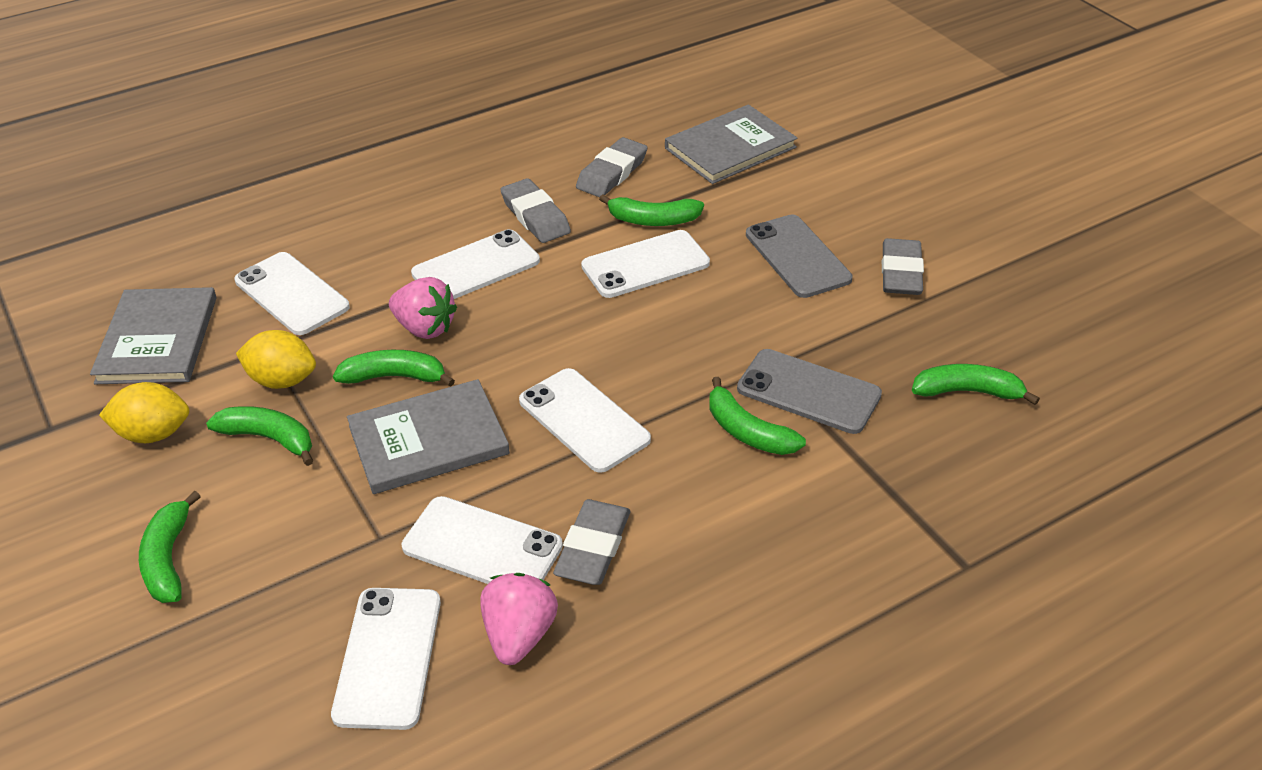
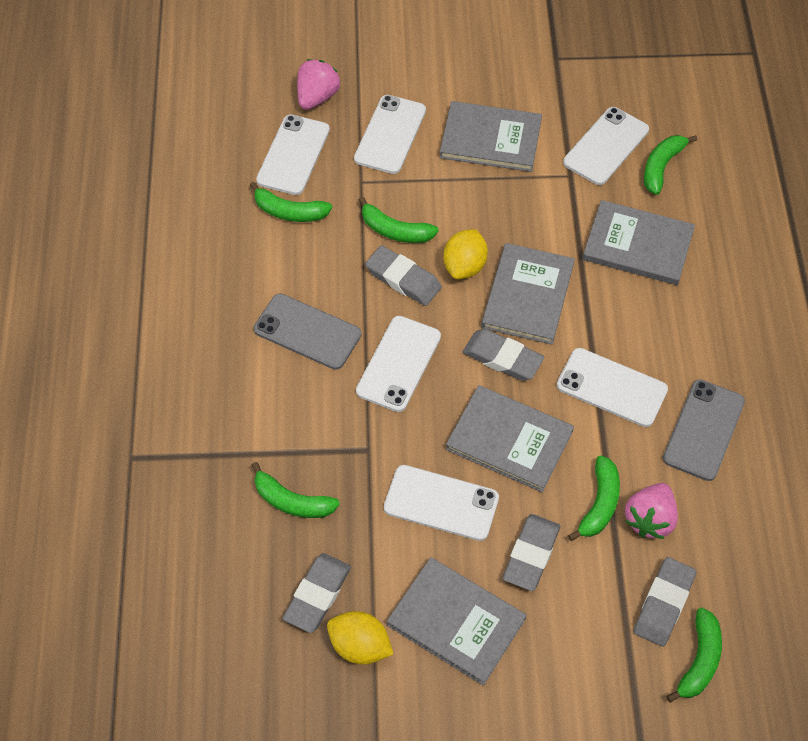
grey book: 3 -> 5
grey eraser: 4 -> 5

